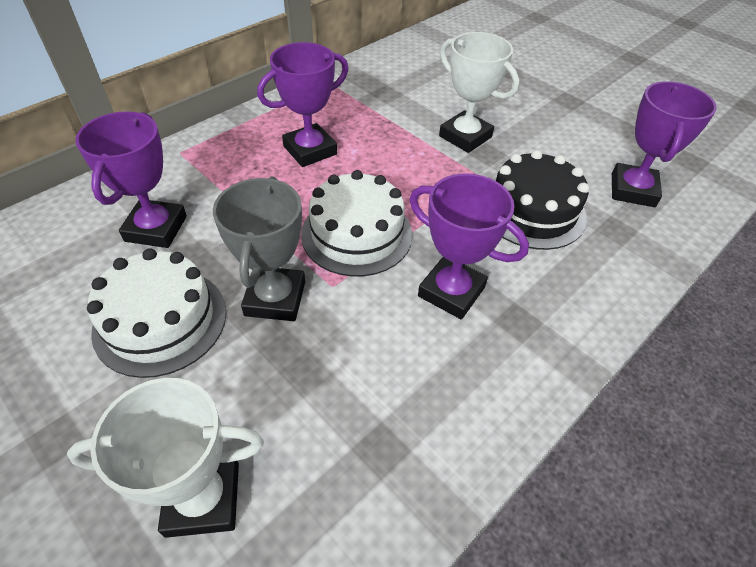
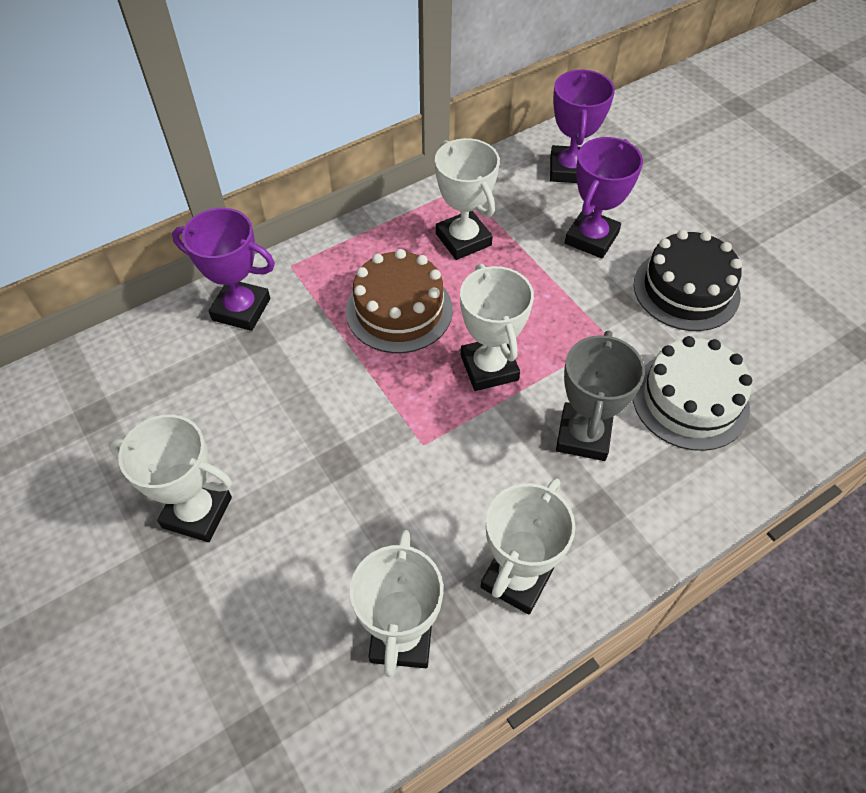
brown cake: 0 -> 1
purple trophy: 4 -> 3
white cake: 2 -> 1
white trophy: 2 -> 5

